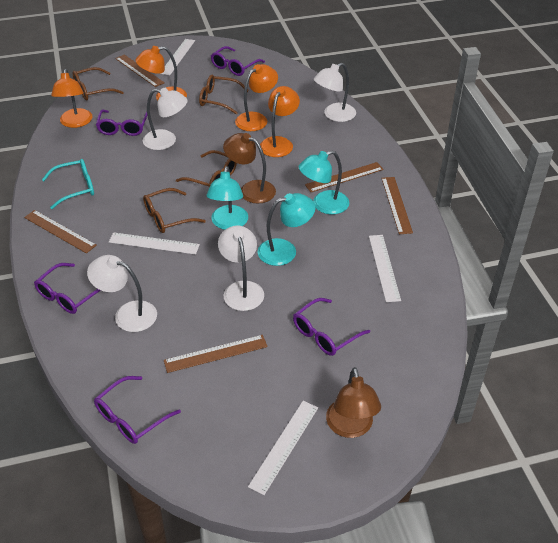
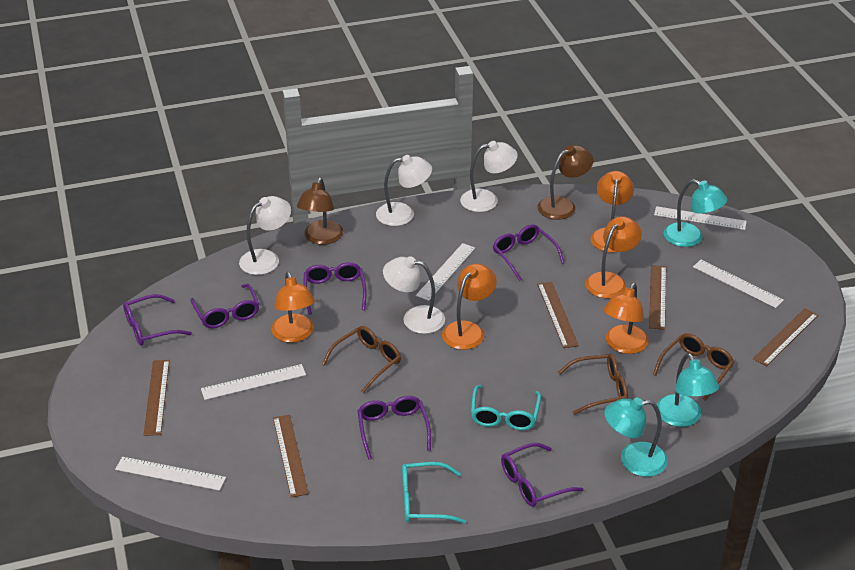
brown glasses: 4 -> 3
orange lamp: 4 -> 5
purple glasses: 5 -> 6
turquoise glasses: 1 -> 2
white ruler: 4 -> 5

